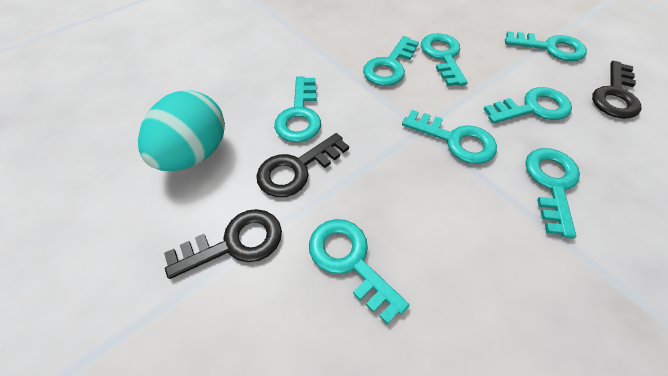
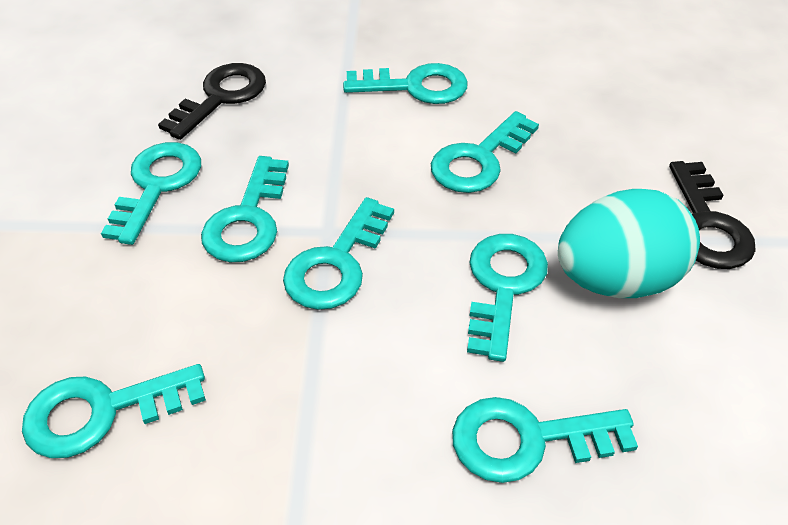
black key: 3 -> 2

